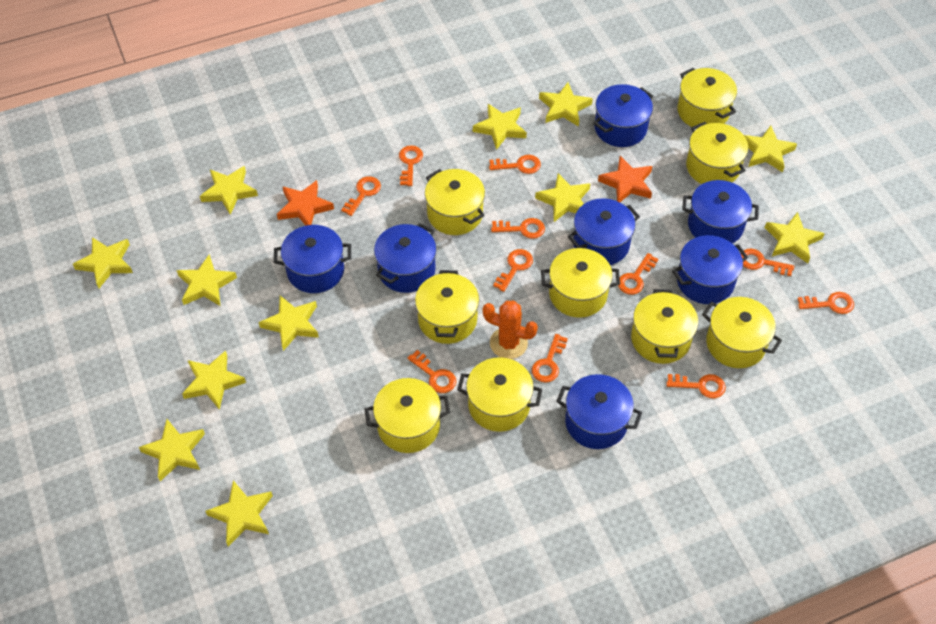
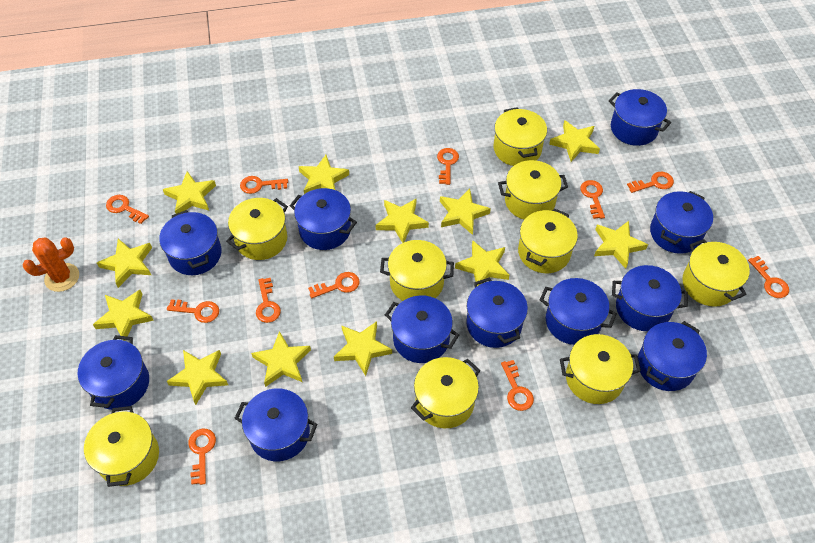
blue pot: 7 -> 11
orange star: 2 -> 0

